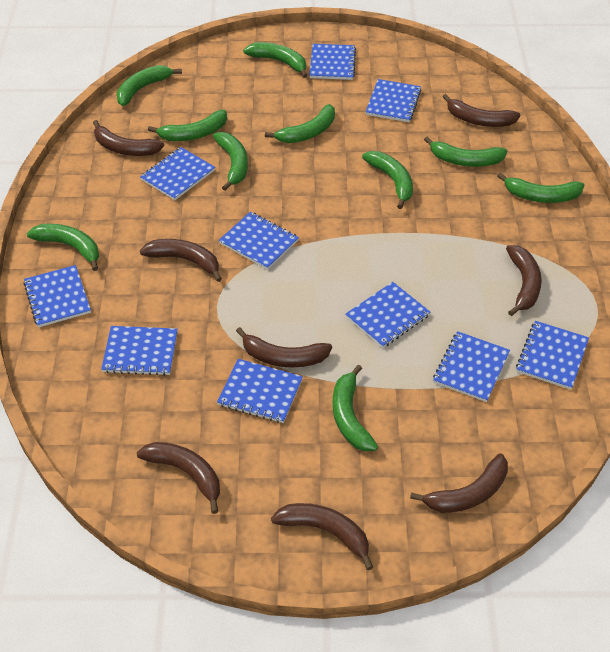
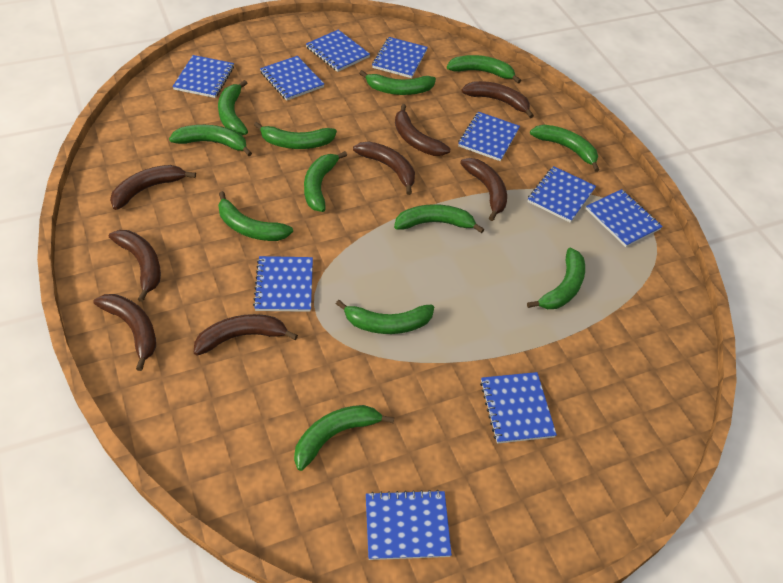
green banana: 10 -> 12

